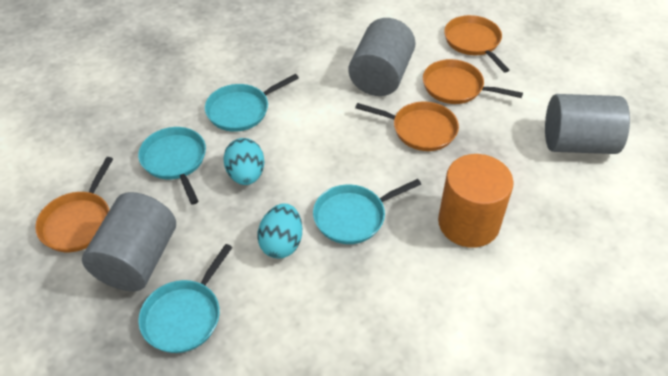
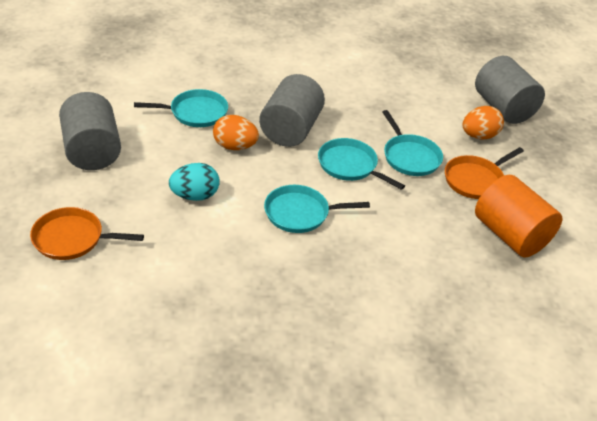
orange egg: 0 -> 2
orange pan: 4 -> 2
turquoise egg: 2 -> 1

